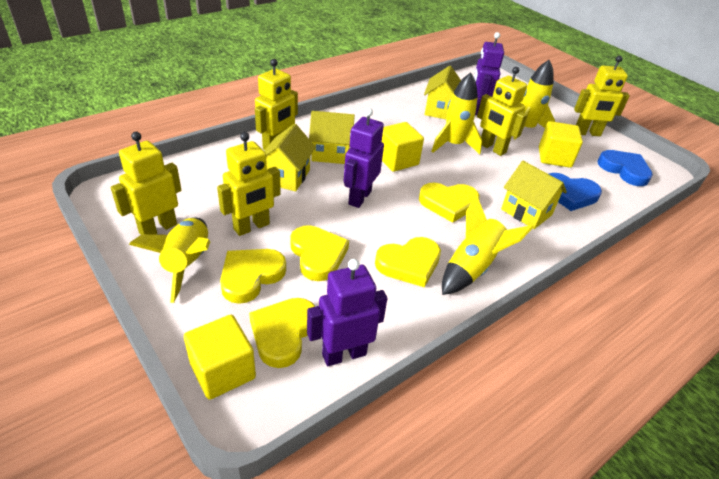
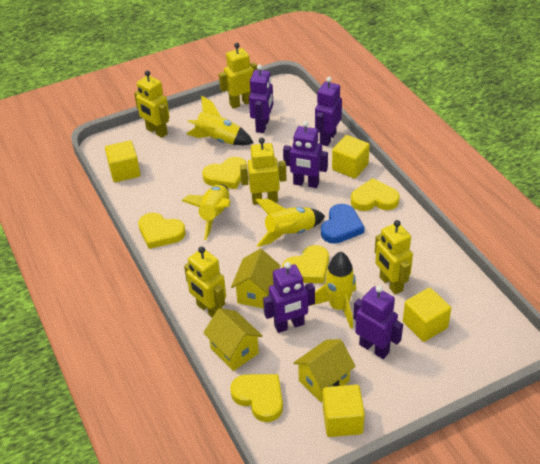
blue heart: 2 -> 1
purple robot: 3 -> 5
yellow cube: 3 -> 4
yellow house: 4 -> 3

